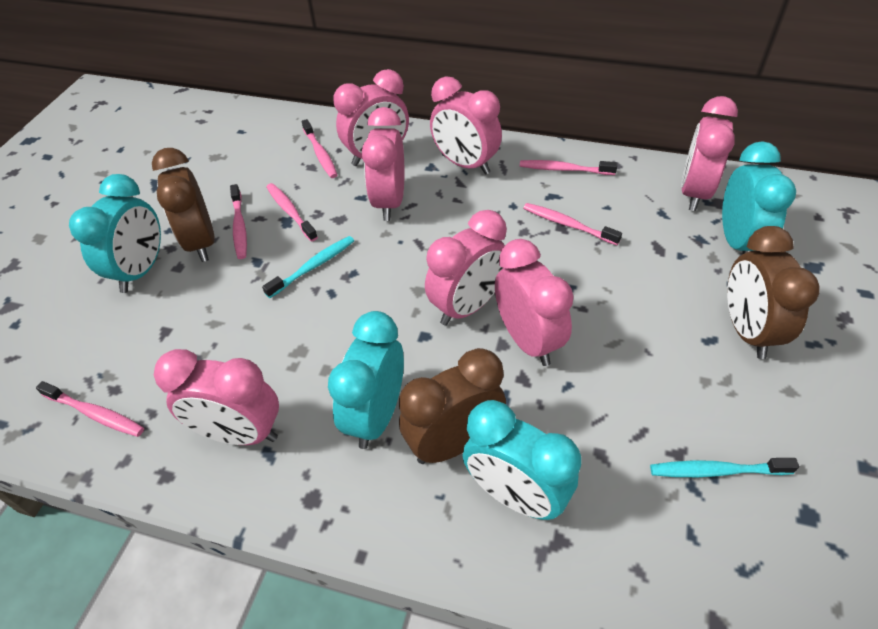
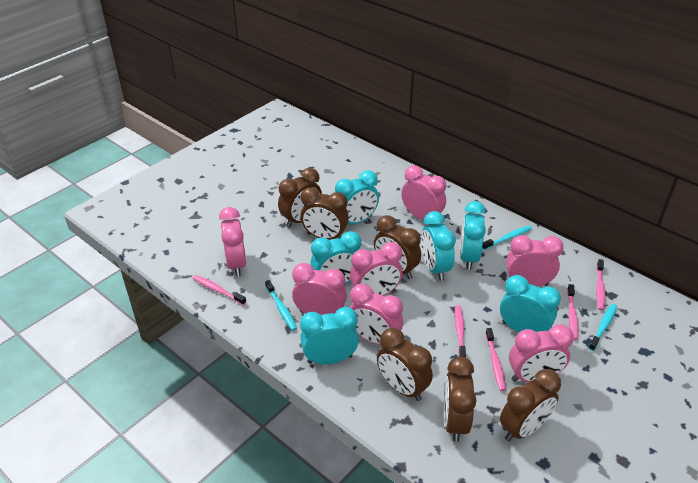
brown clock: 3 -> 6
pink toothbrush: 6 -> 5
turquoise clock: 4 -> 6
turquoise toothbrush: 2 -> 3

